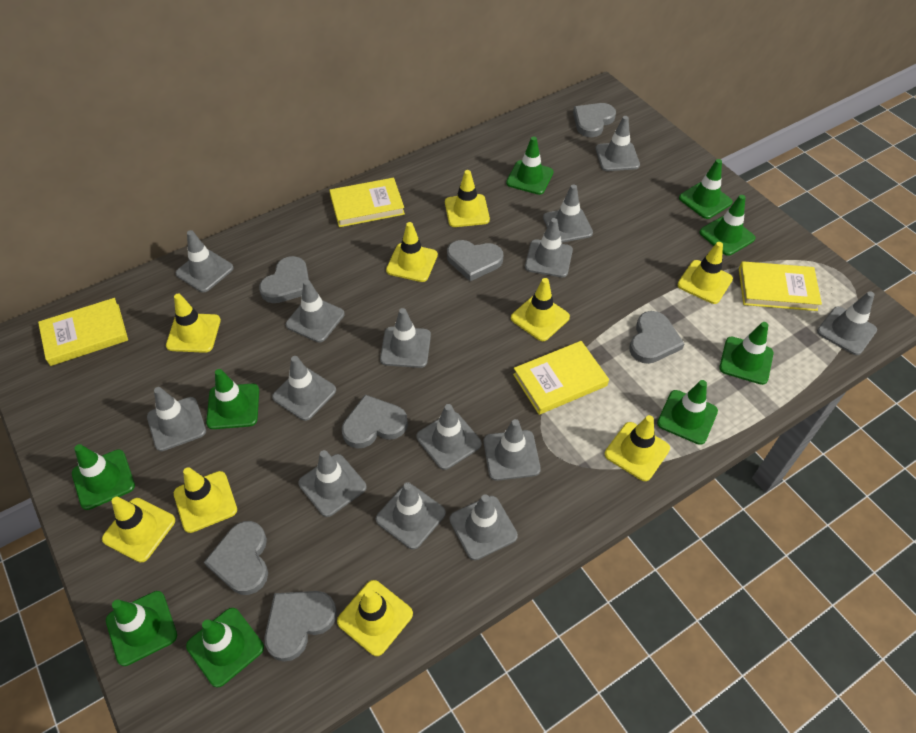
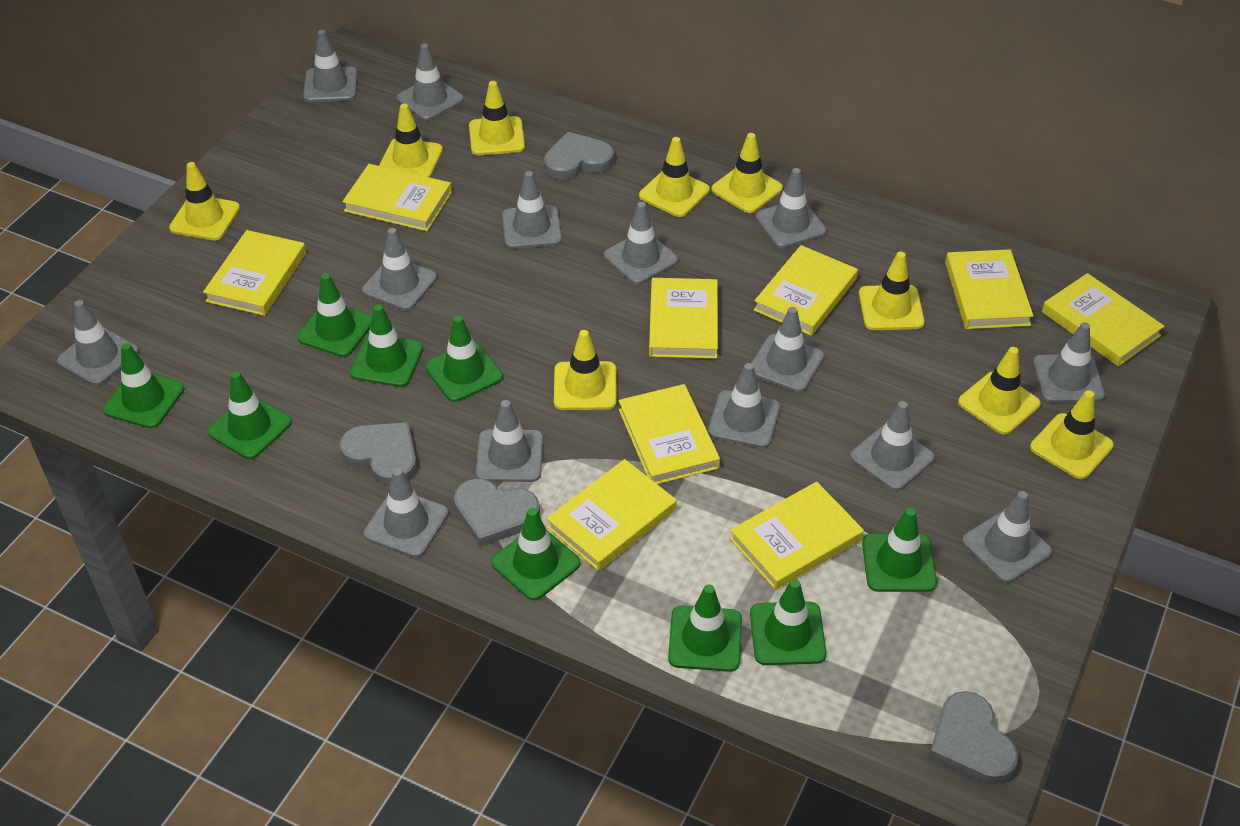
grey heart: 7 -> 4
yellow book: 4 -> 9

